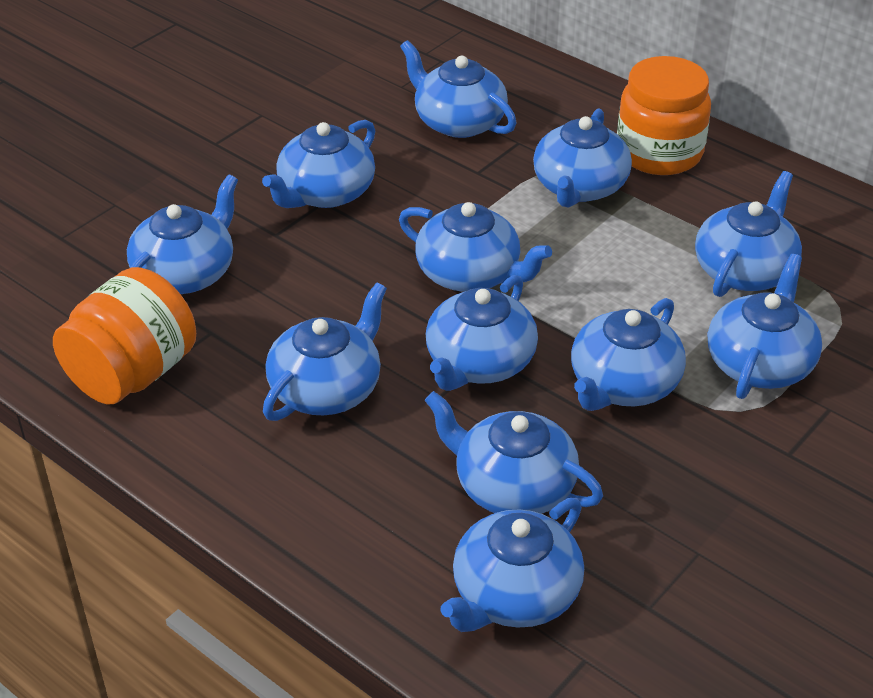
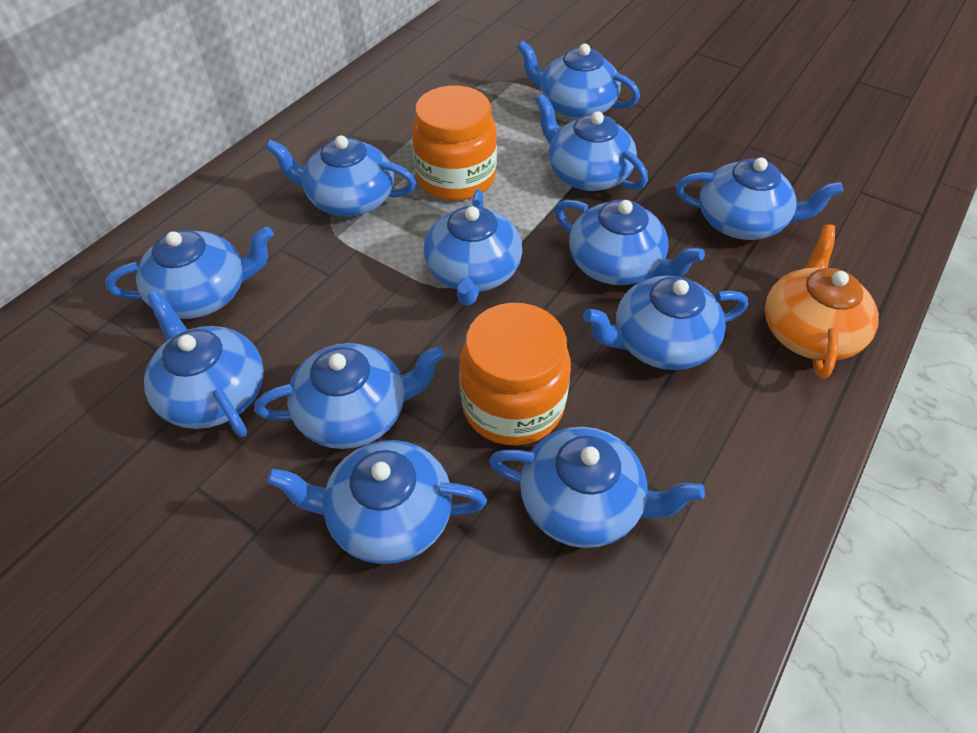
orange teapot: 0 -> 1

